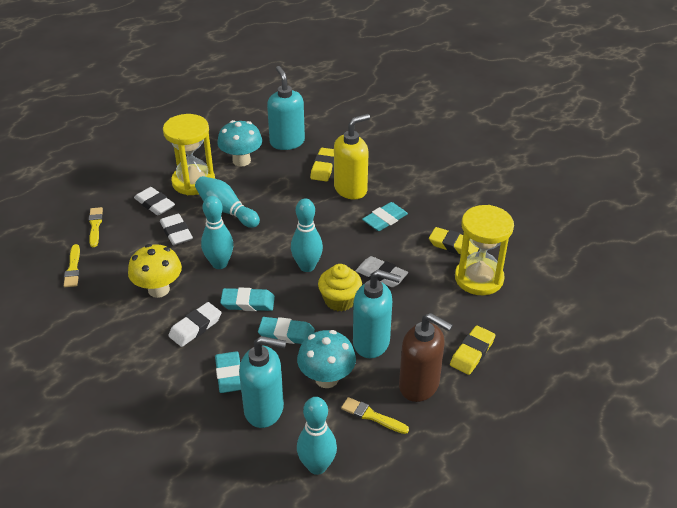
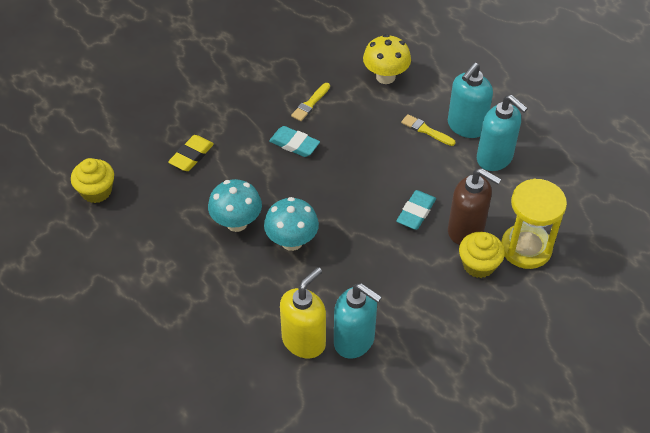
turquoise bowling pin: 4 -> 0
turquoise eraser: 4 -> 2
white eraser: 4 -> 0
yellow brush: 3 -> 2
yellow cupcake: 1 -> 2
yellow eraser: 3 -> 1
yellow hourglass: 2 -> 1

